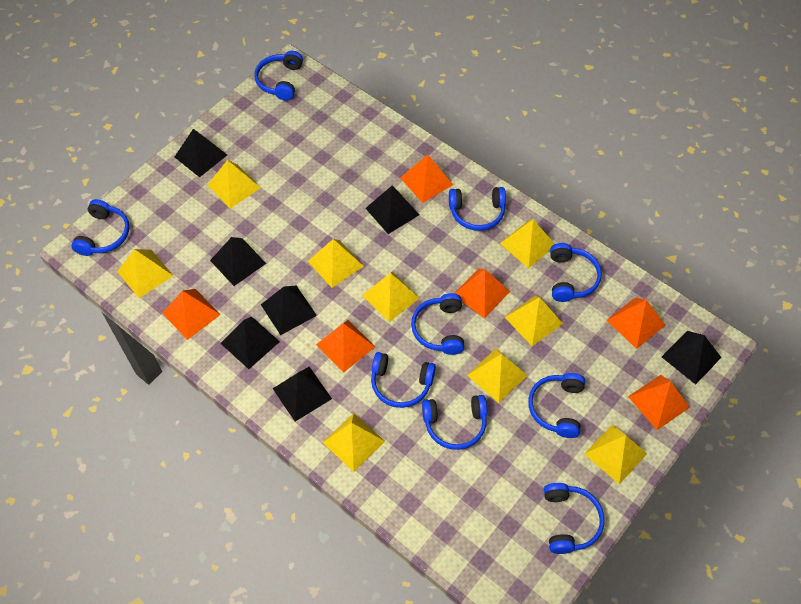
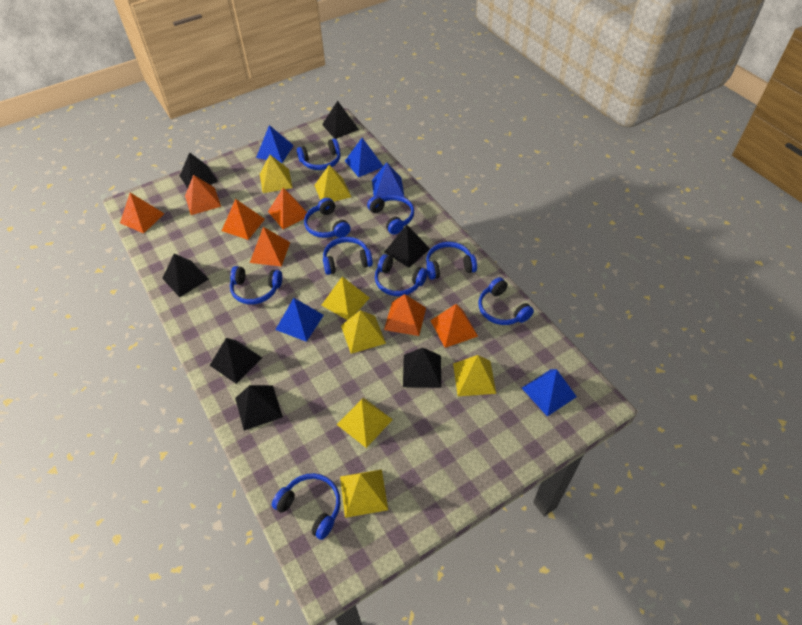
blue pyramid: 0 -> 5
orange pyramid: 6 -> 7
yellow pyramid: 9 -> 7

